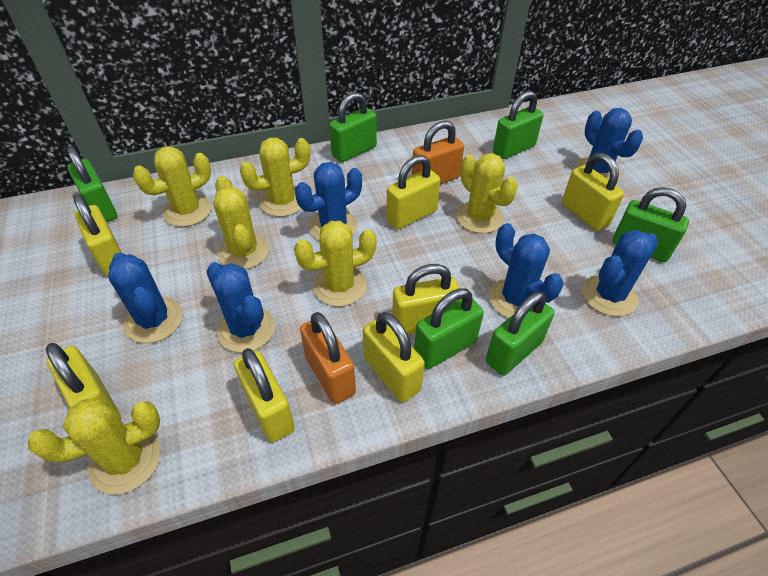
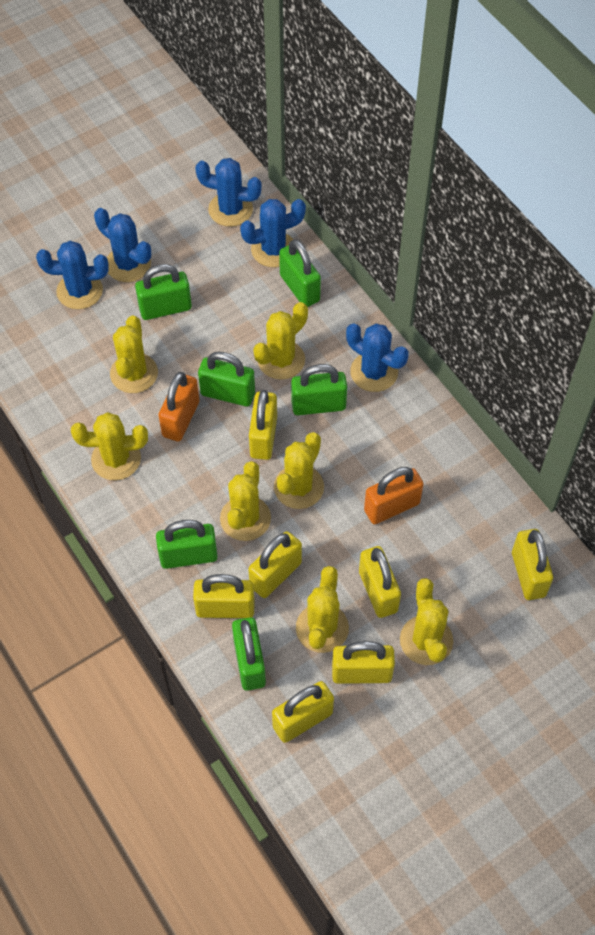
blue cactus: 6 -> 5
yellow cactus: 6 -> 7

